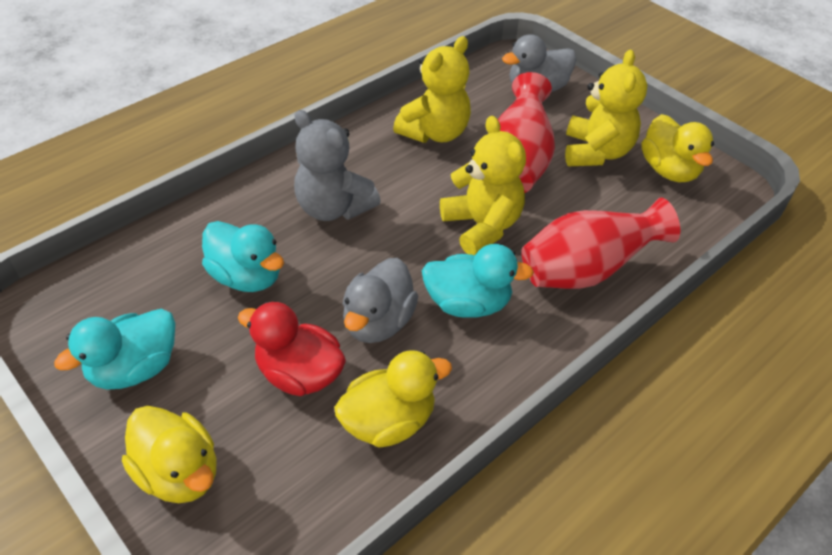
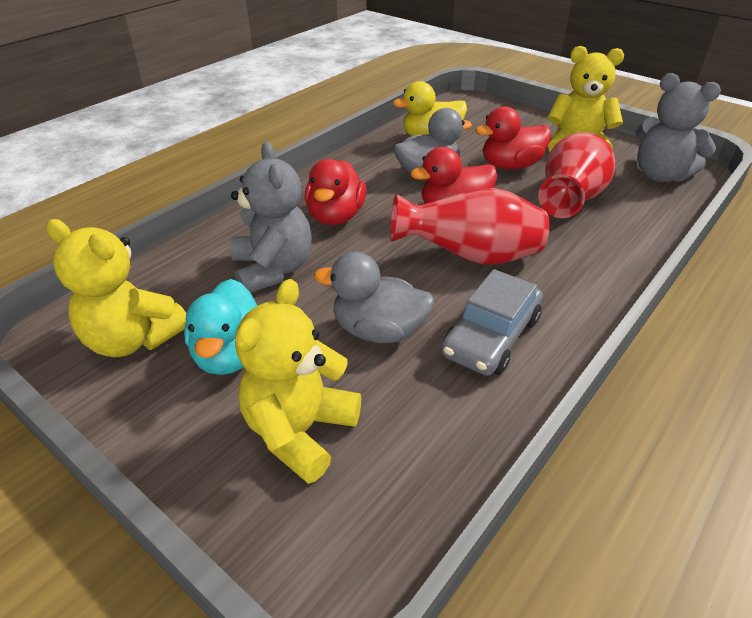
grey car: 0 -> 1
grey teddy bear: 1 -> 2
red duck: 1 -> 3
turquoise duck: 3 -> 1
yellow duck: 3 -> 1

